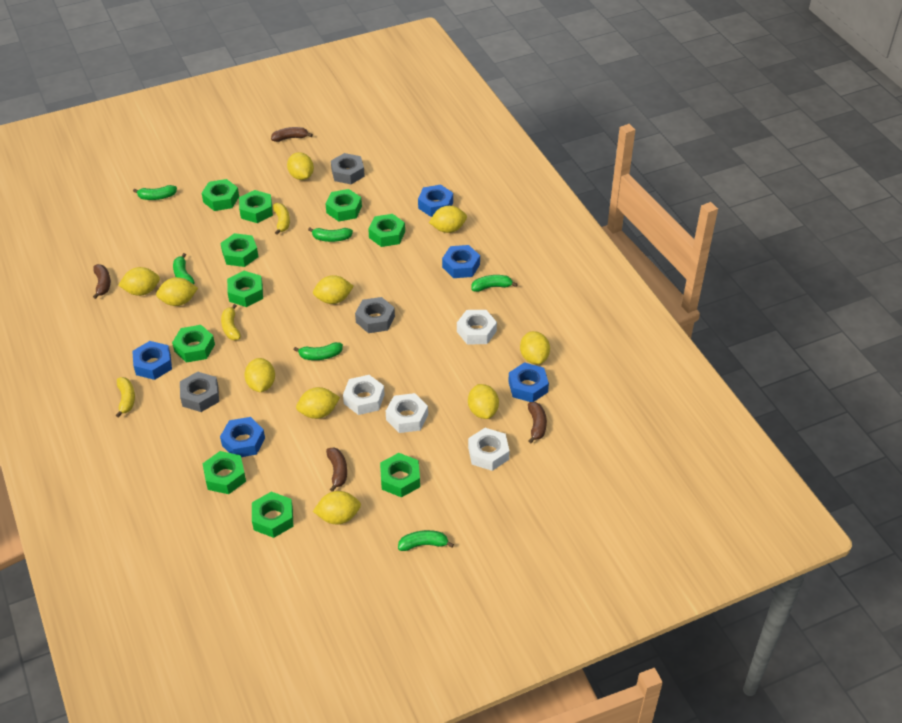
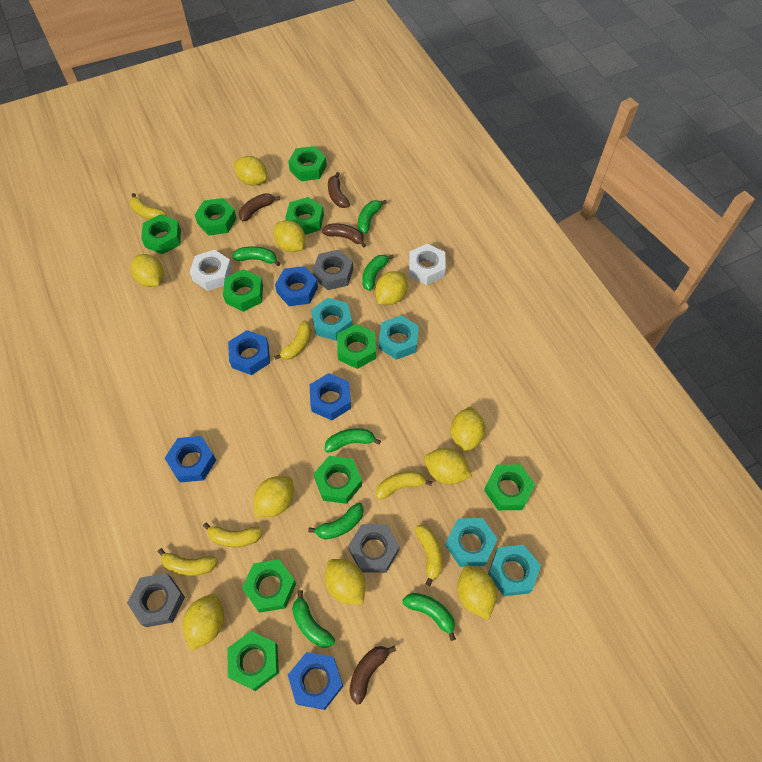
green banana: 6 -> 7
turquoise nut: 0 -> 4
white nut: 4 -> 2
yellow banana: 3 -> 6

